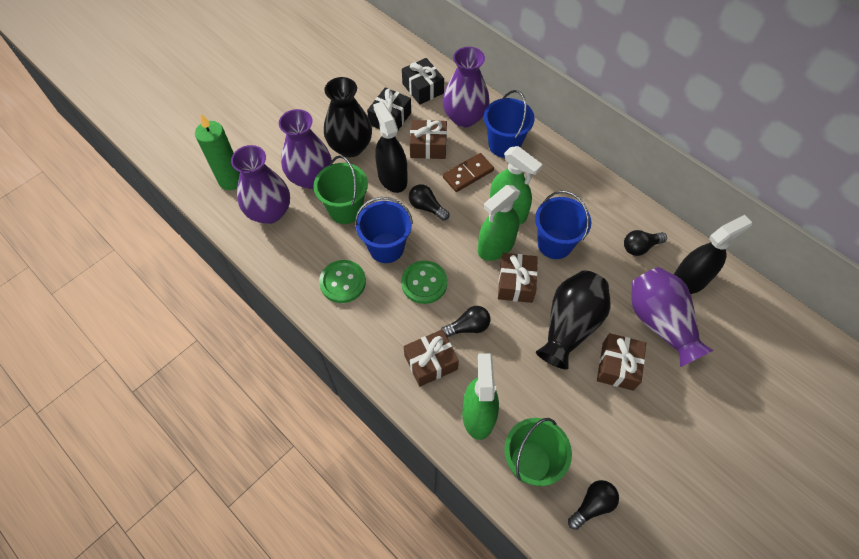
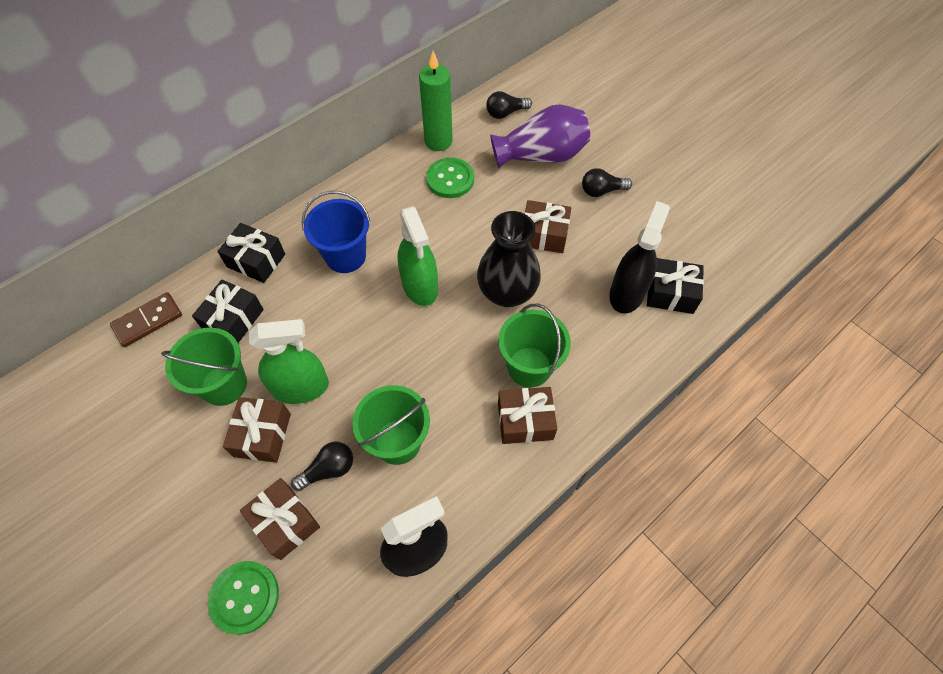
black gift: 2 -> 3
black light bulb: 4 -> 3
black vase: 2 -> 1
blue bucket: 3 -> 1
green bucket: 2 -> 3
green spray bottle: 3 -> 2
purple vase: 4 -> 1

